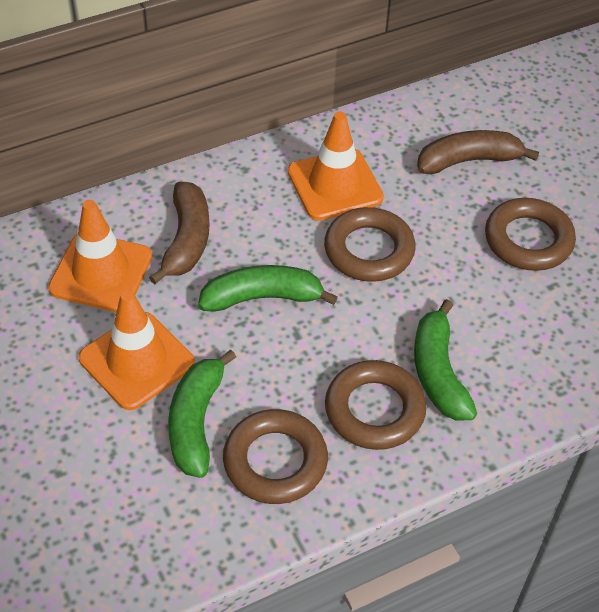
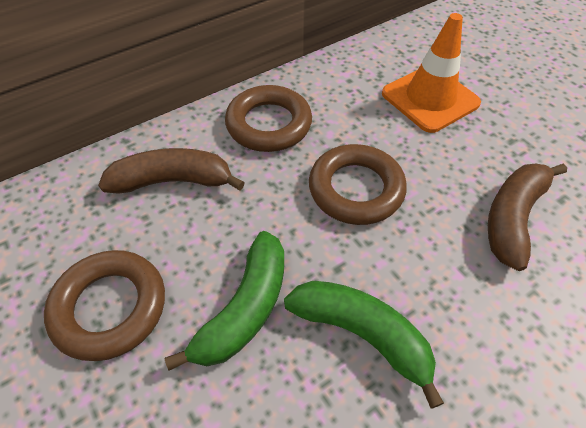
brown ring: 4 -> 3
green banana: 3 -> 2
orange traffic cone: 3 -> 1

